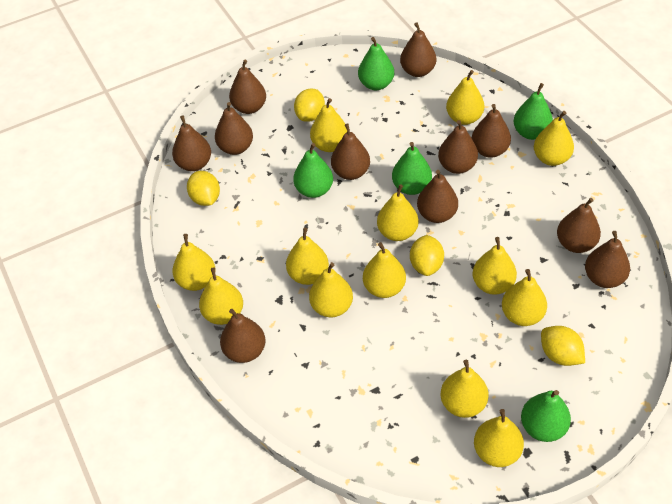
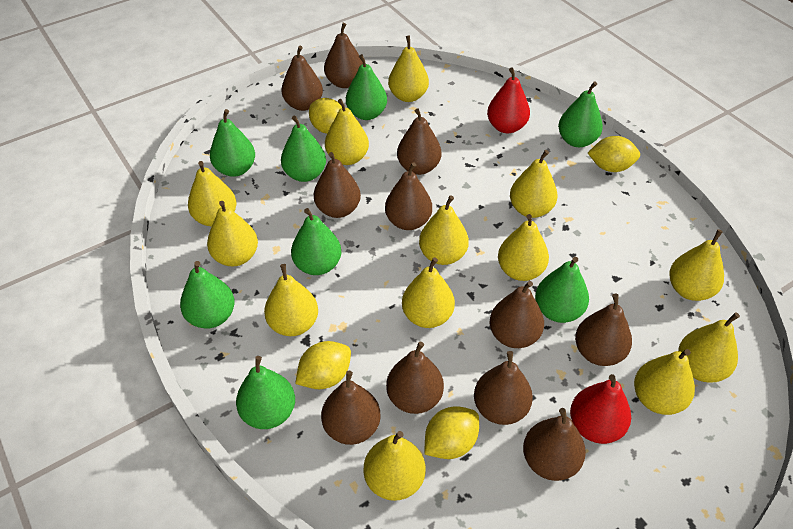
green pear: 5 -> 8
red pear: 0 -> 2

